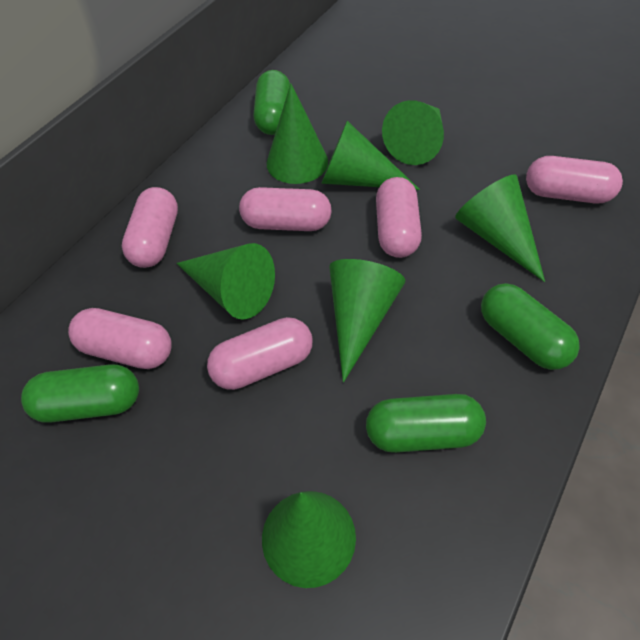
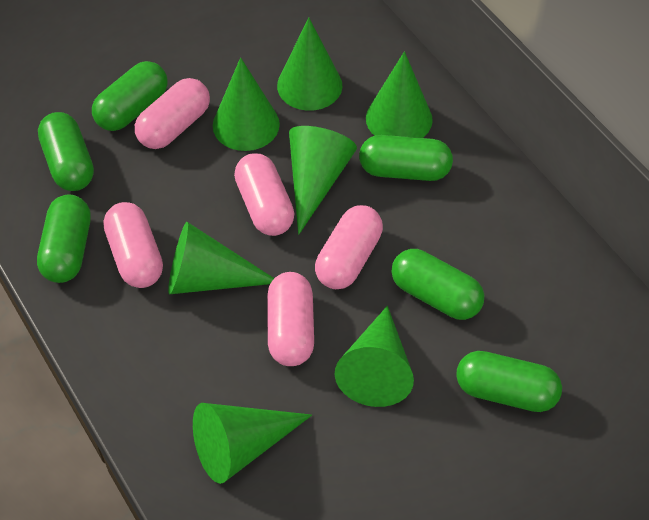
green capsule: 4 -> 6
pink capsule: 6 -> 5

